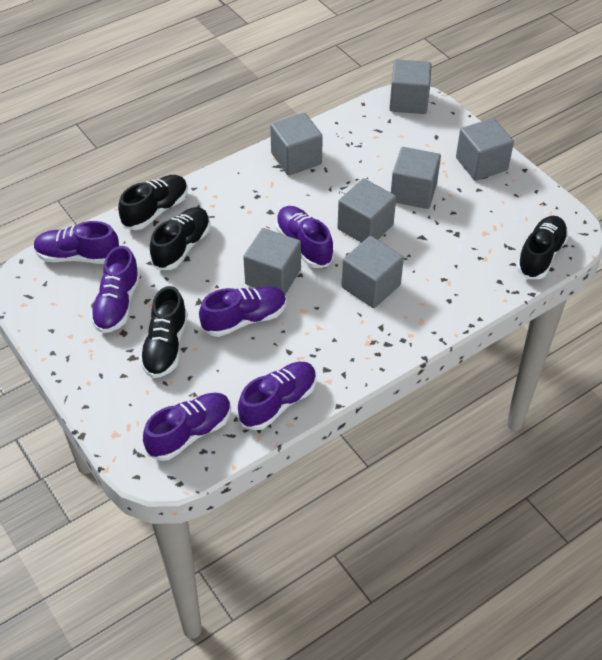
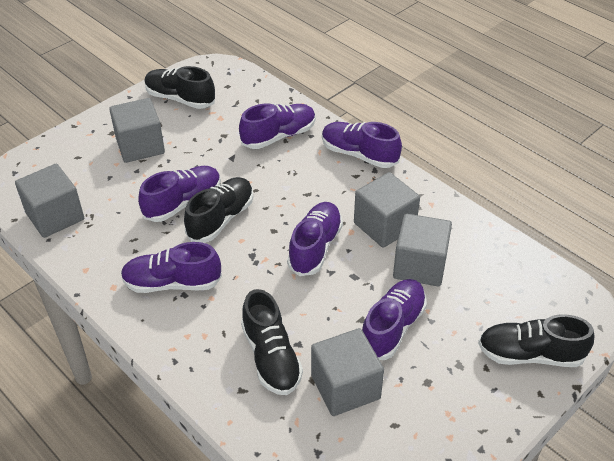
grey cube: 7 -> 5

